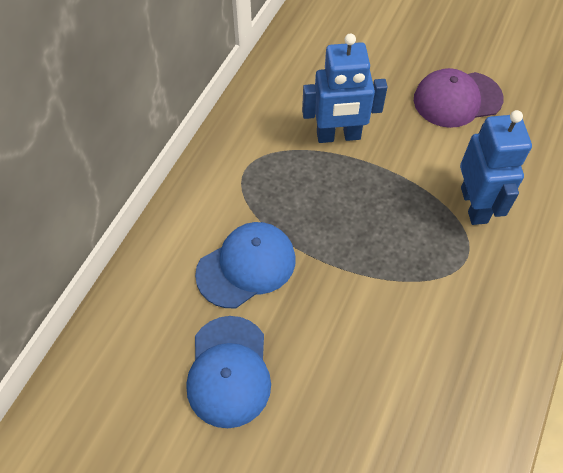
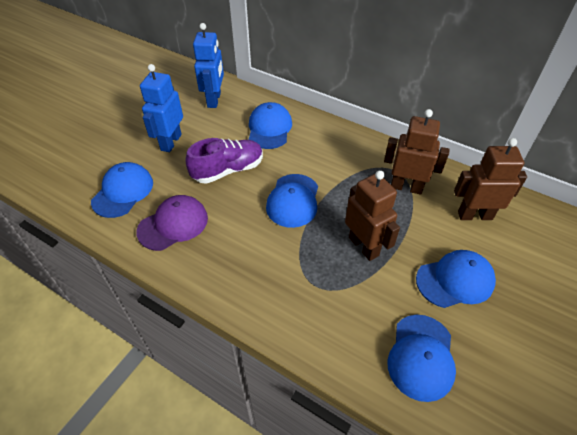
blue cap: 2 -> 5
brown robot: 0 -> 3
purple shoe: 0 -> 1

